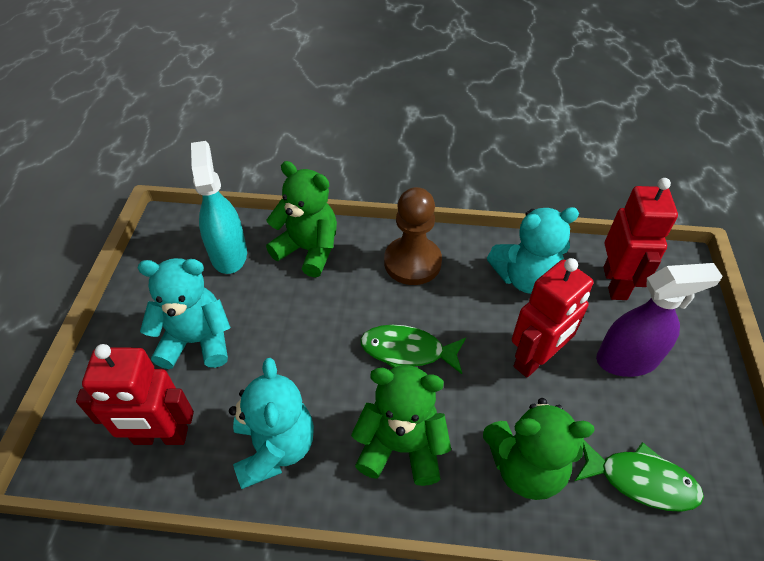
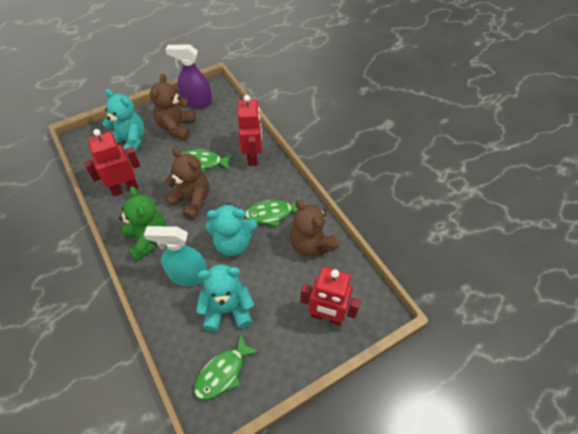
brown pawn: 1 -> 0
brown teddy bear: 0 -> 3
green fish: 2 -> 3
green teddy bear: 3 -> 1

